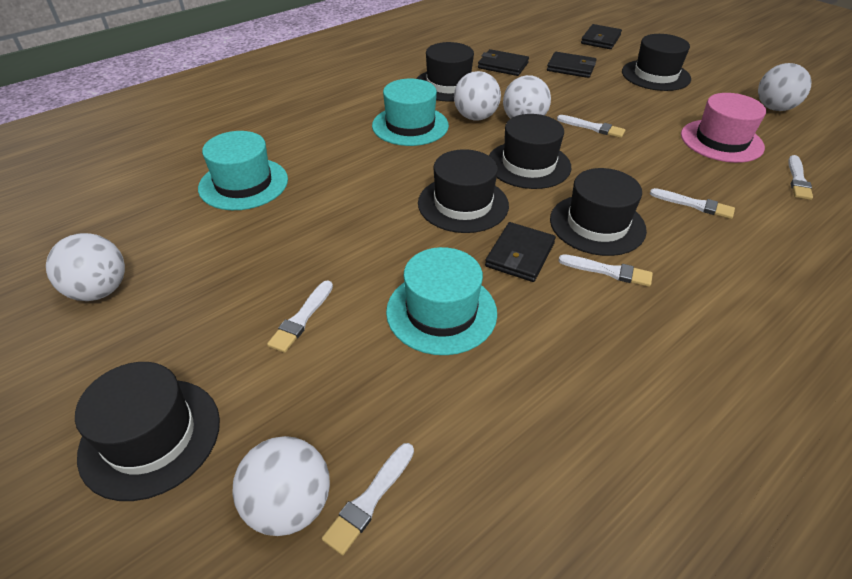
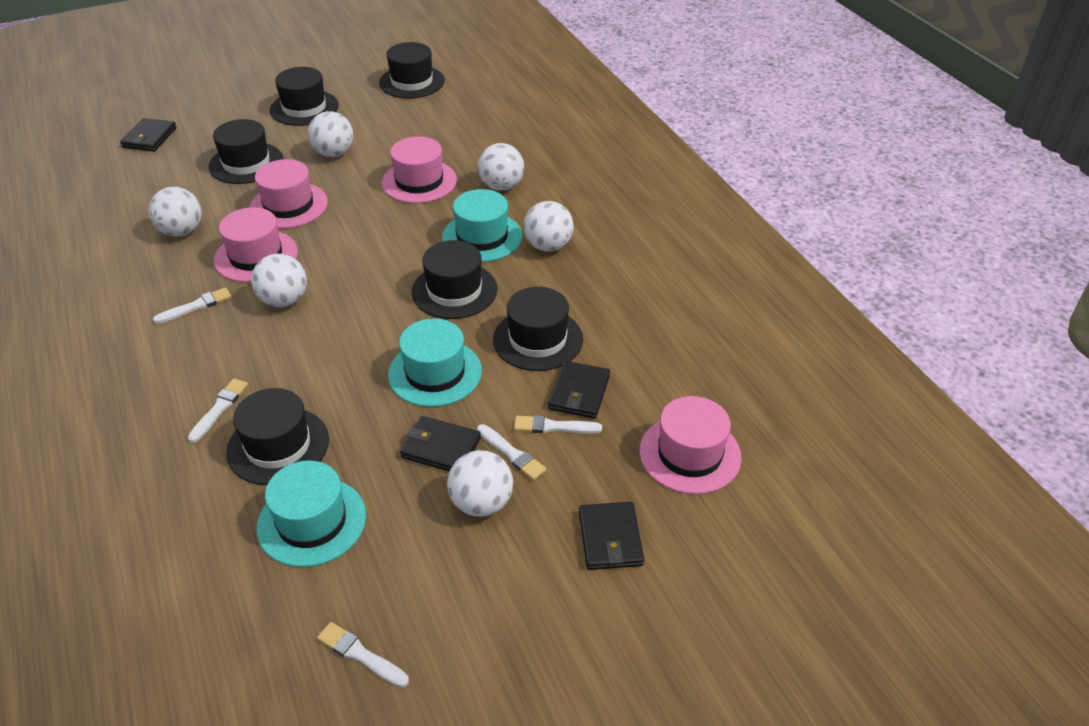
pink hat: 1 -> 4
white ball: 5 -> 6
white brush: 6 -> 5

